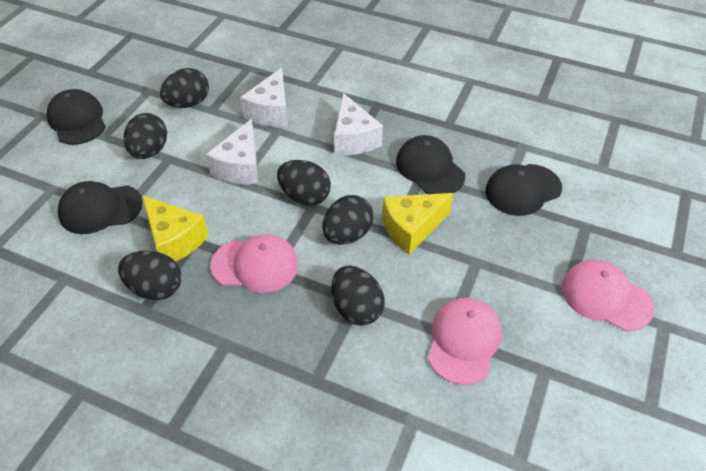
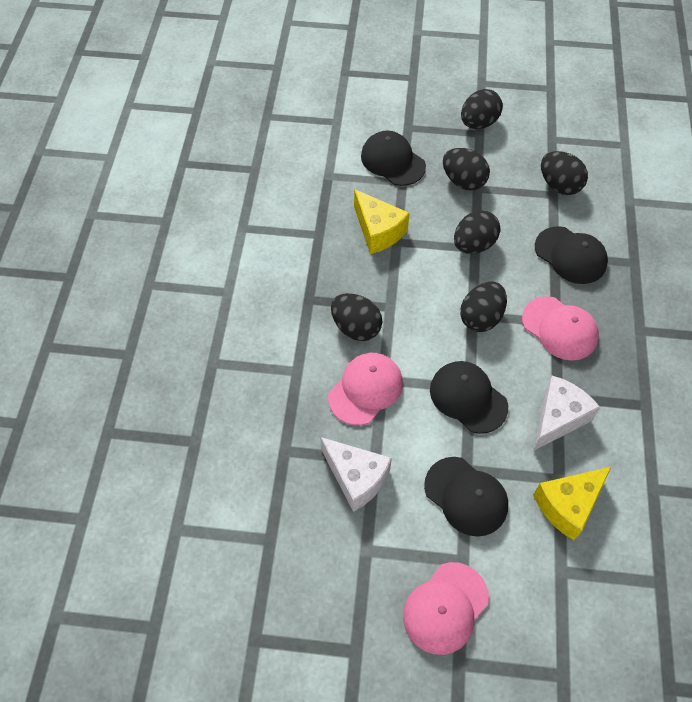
white cheese: 3 -> 2

